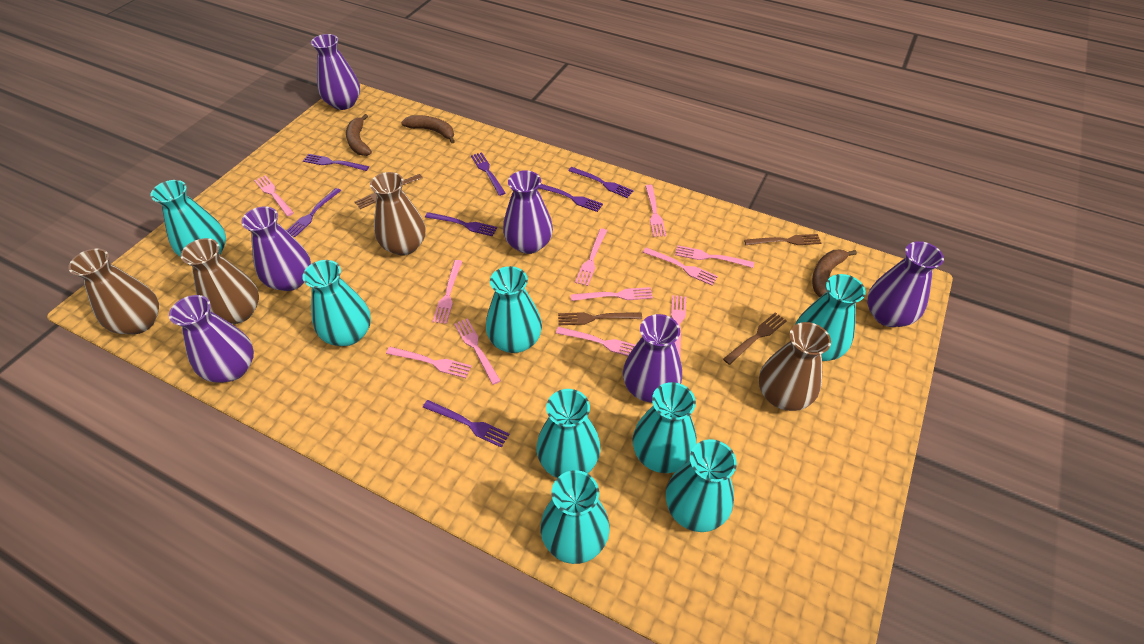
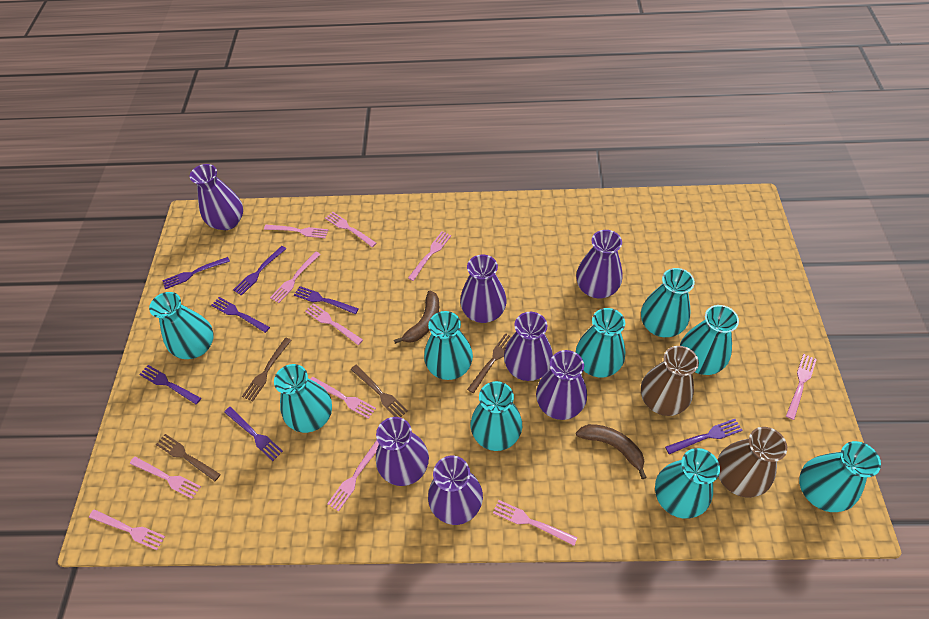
brown banana: 3 -> 2
brown vase: 4 -> 2
purple vase: 6 -> 7
turquoise vase: 8 -> 9

